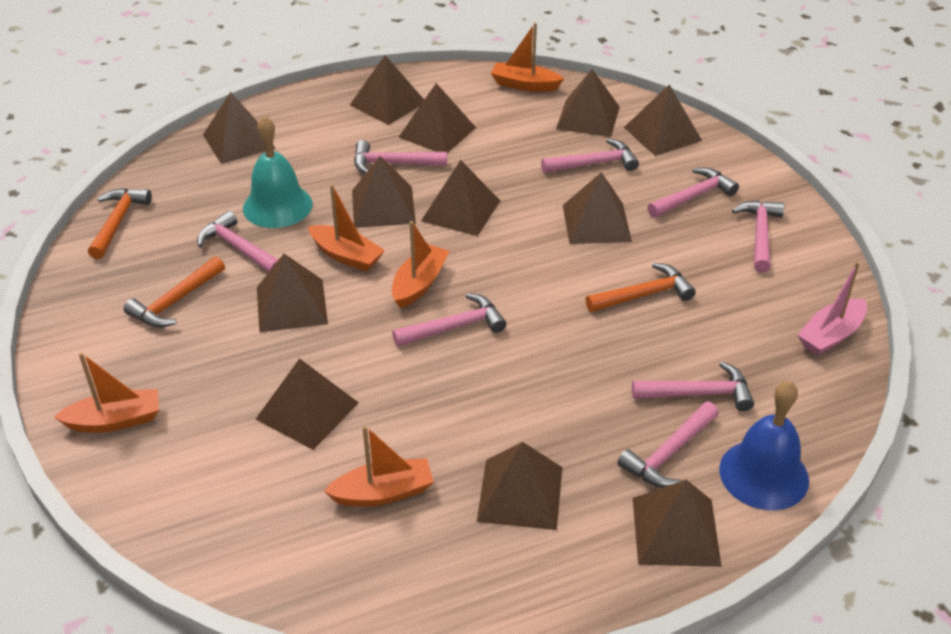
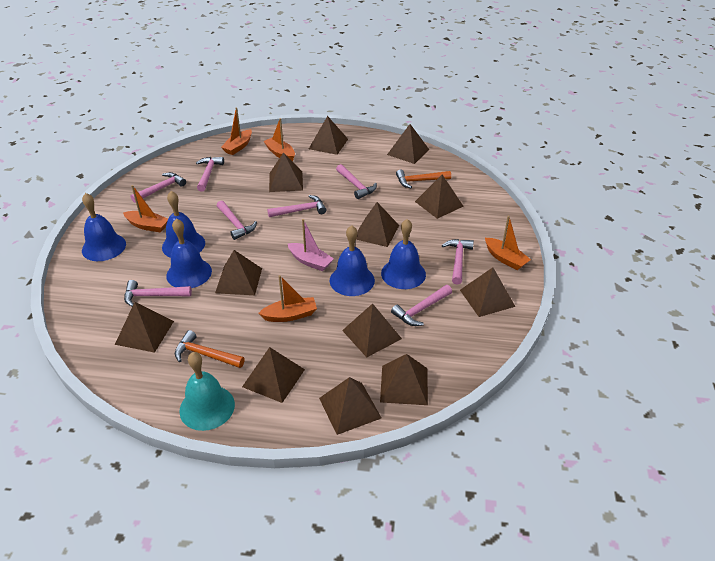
blue bell: 1 -> 5
orange hammer: 3 -> 2

